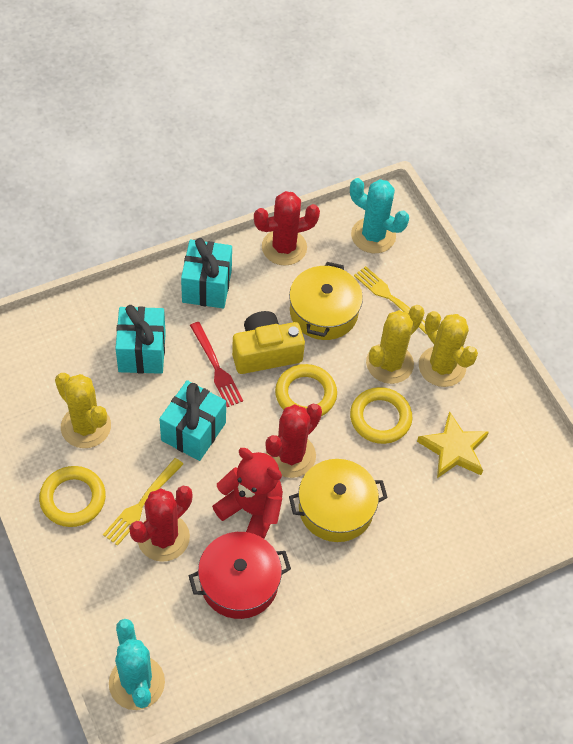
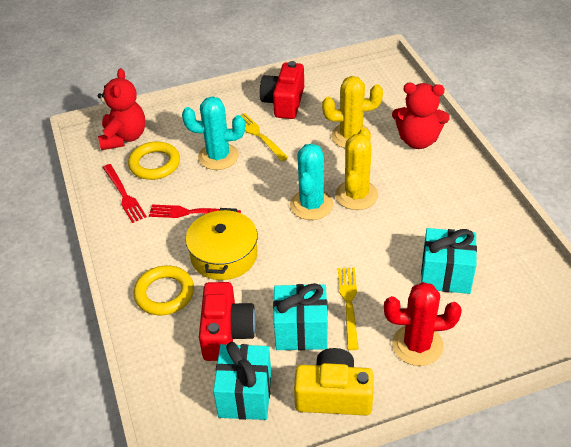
red cactus: 3 -> 1
red camera: 0 -> 2
red fork: 1 -> 2
red pot: 1 -> 0
red teddy bear: 1 -> 2
yellow cactus: 3 -> 2
yellow pot: 2 -> 1
yellow ring: 3 -> 2
yellow star: 1 -> 0

